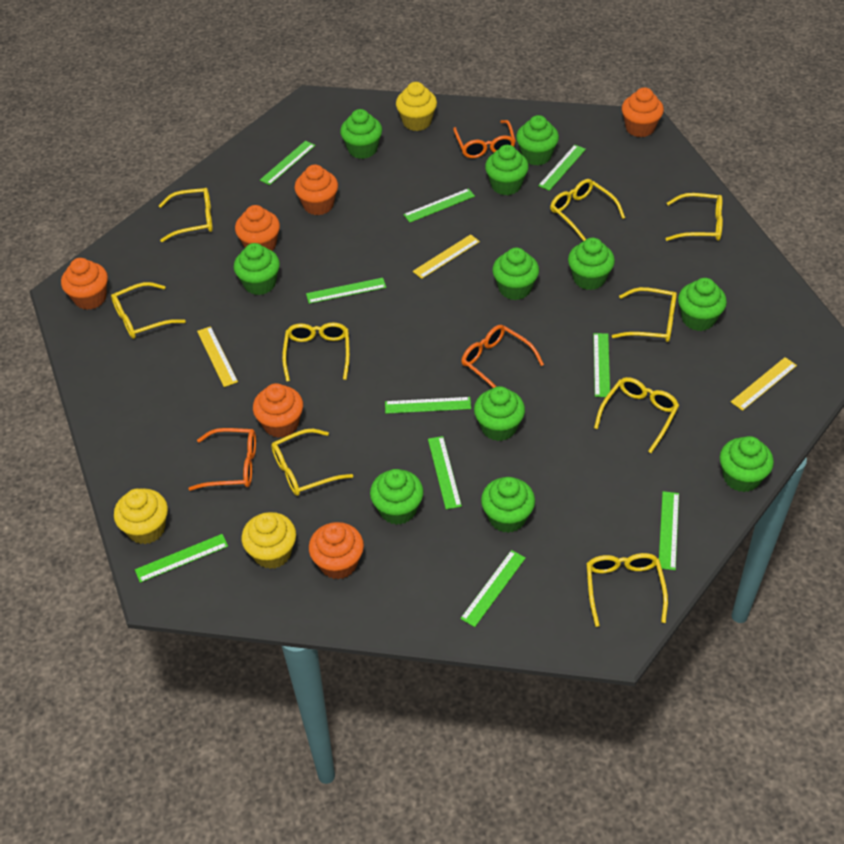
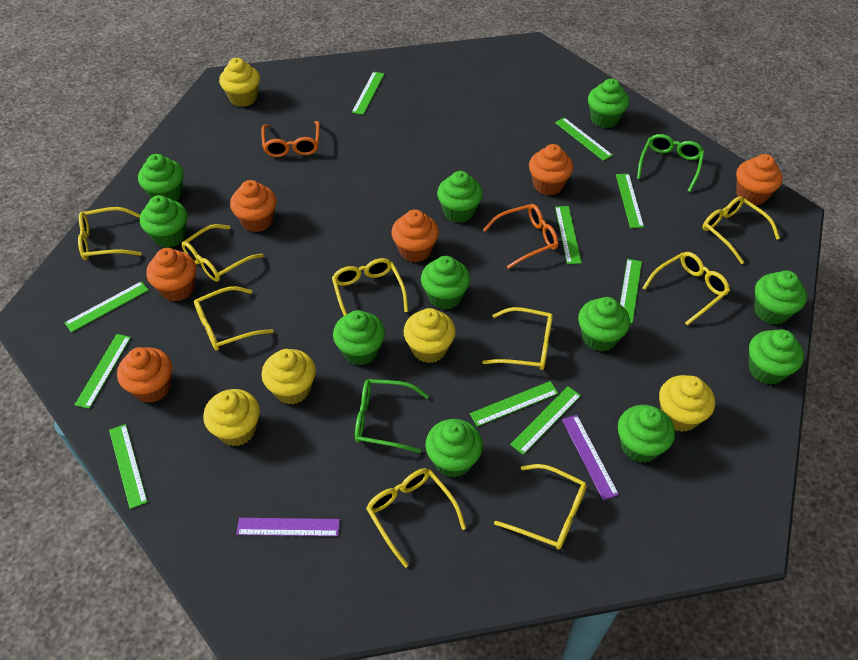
green glasses: 0 -> 2
orange glasses: 3 -> 2
purple ruler: 0 -> 2
yellow cupcake: 3 -> 5
yellow ruler: 3 -> 0

